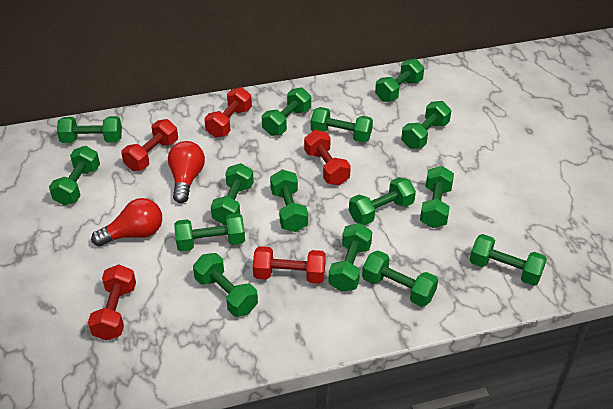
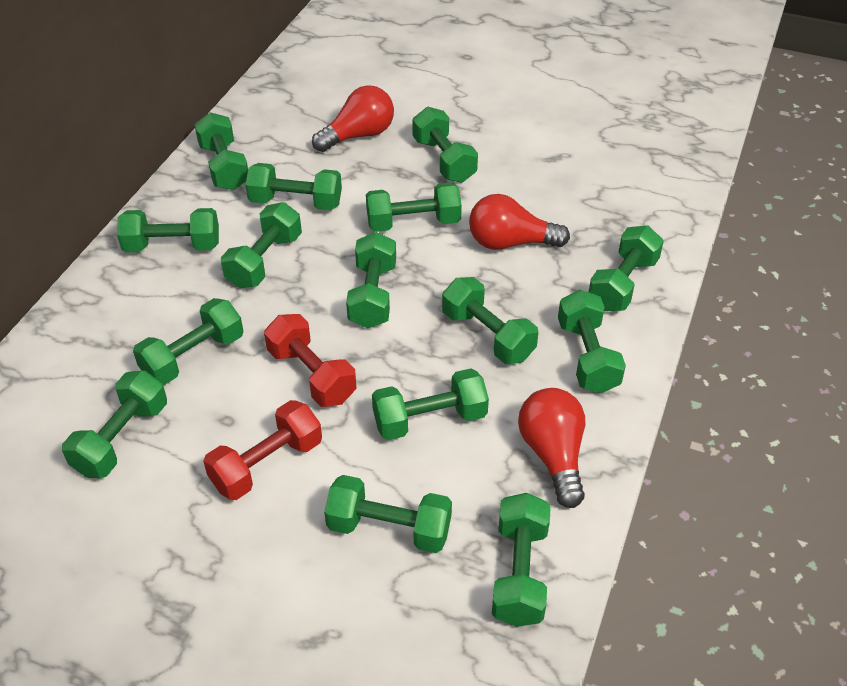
red dumbbell: 5 -> 2
red light bulb: 2 -> 3

